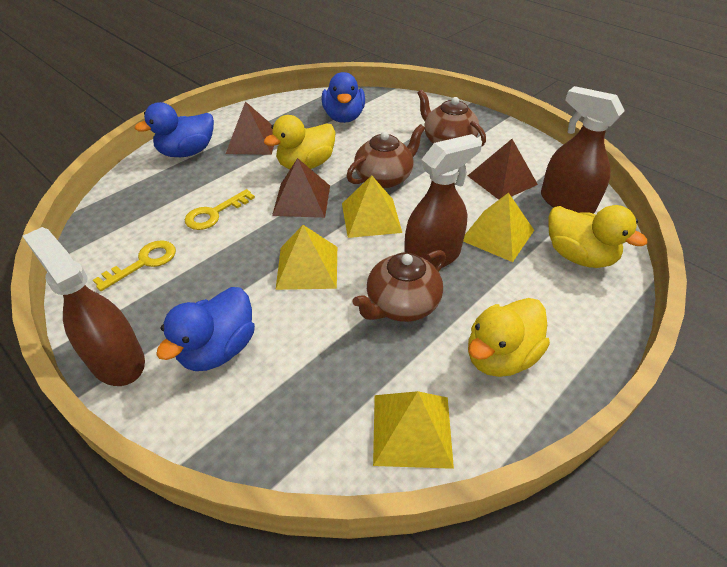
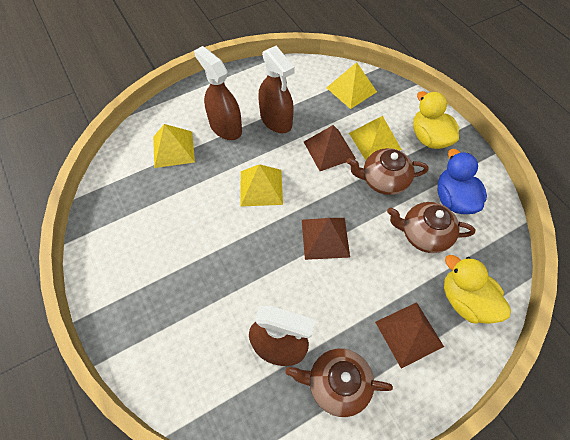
blue duck: 3 -> 1
yellow duck: 3 -> 2
yellow key: 2 -> 0

